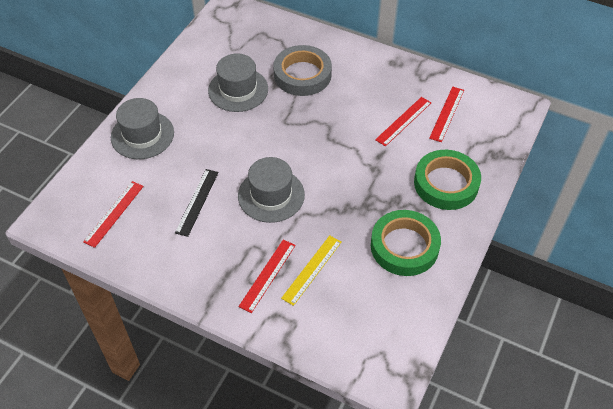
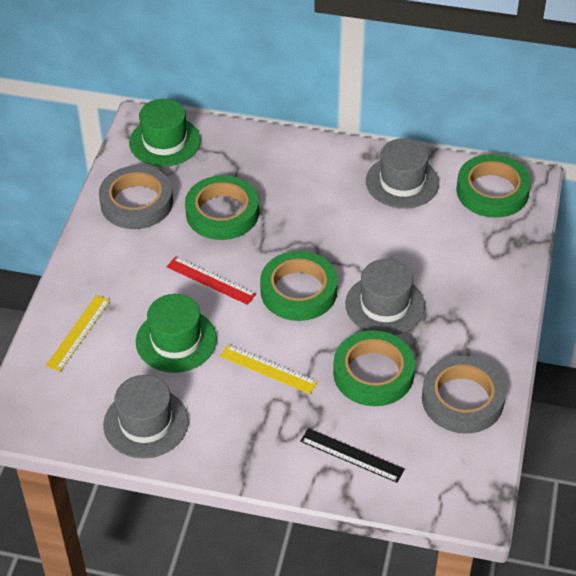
green hat: 0 -> 2
green tape: 2 -> 4
grey tape: 1 -> 2
red ruler: 4 -> 1
yellow ruler: 1 -> 2

